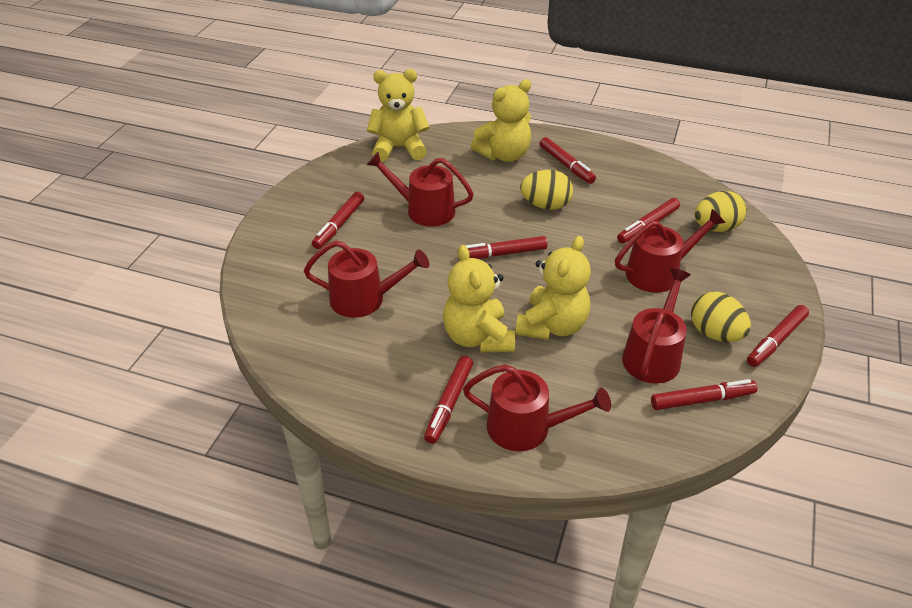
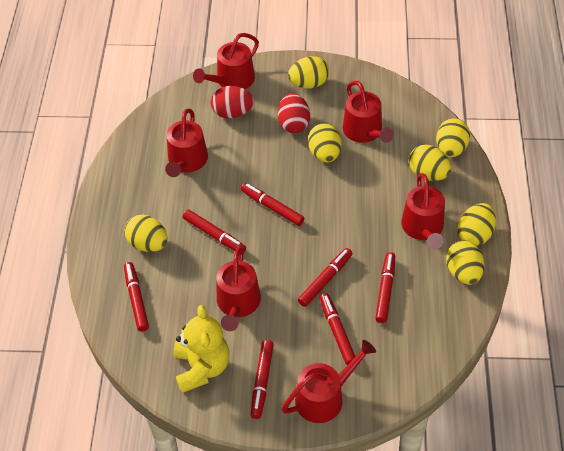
red egg: 0 -> 2
red watering can: 5 -> 6
yellow egg: 3 -> 7
yellow teddy bear: 4 -> 1

